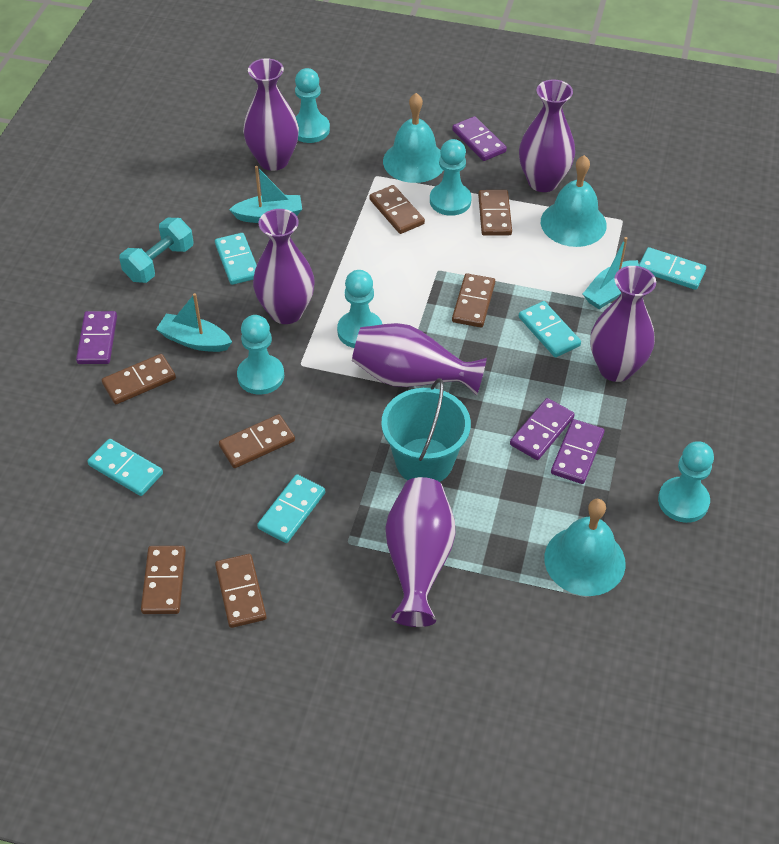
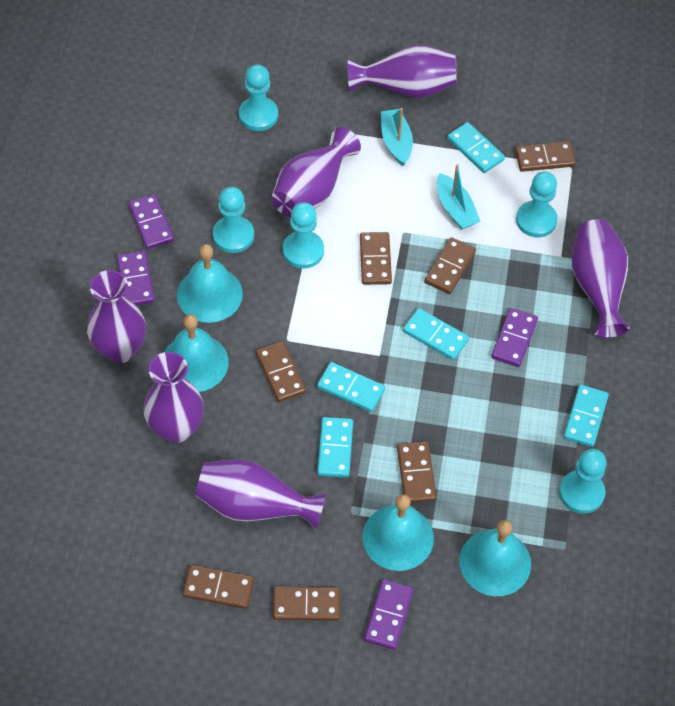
turquoise bell: 3 -> 4
turquoise boat: 3 -> 2
turquoise bucket: 1 -> 0
turquoise dumbbell: 1 -> 0

